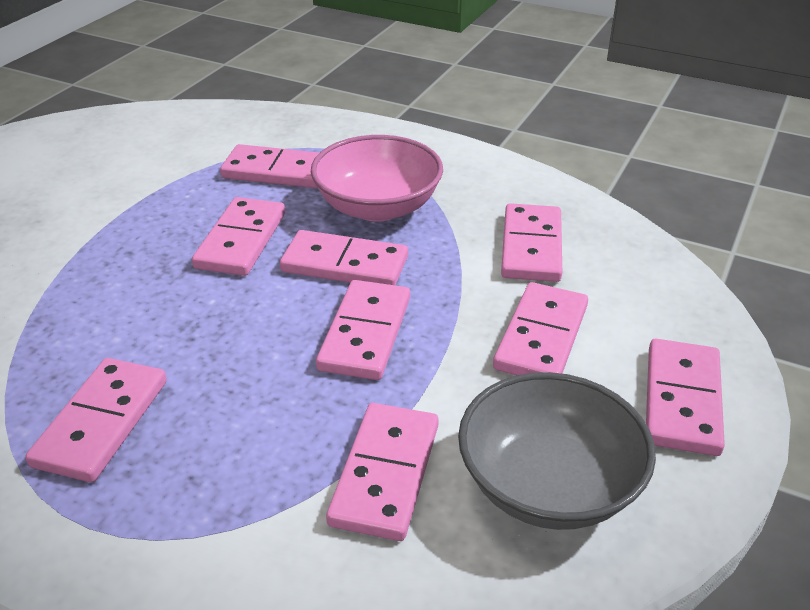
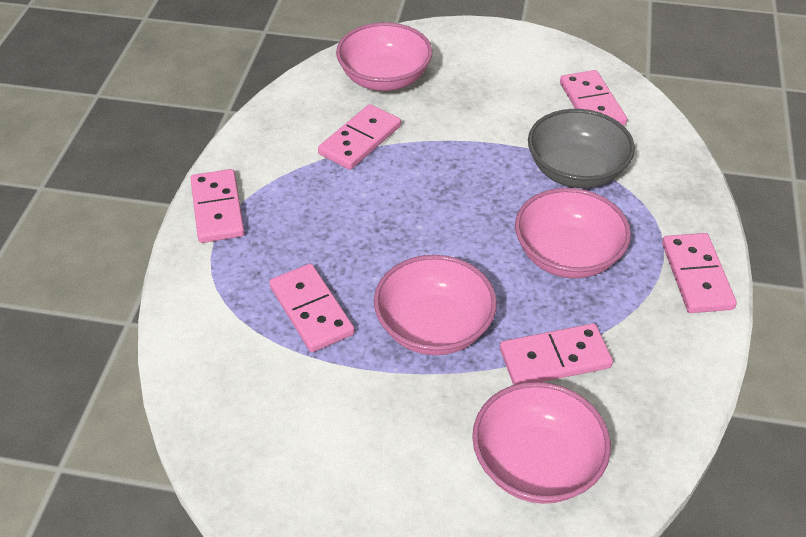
pink bowl: 1 -> 4
pink domino: 9 -> 6

